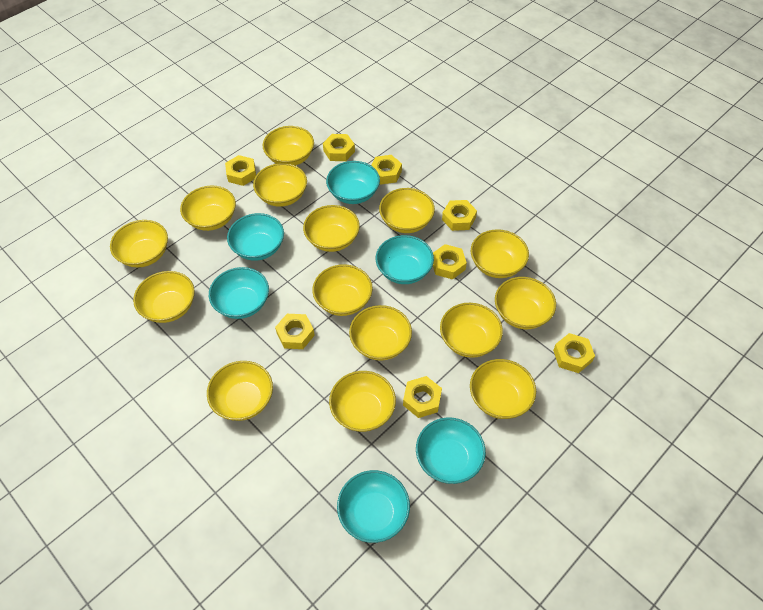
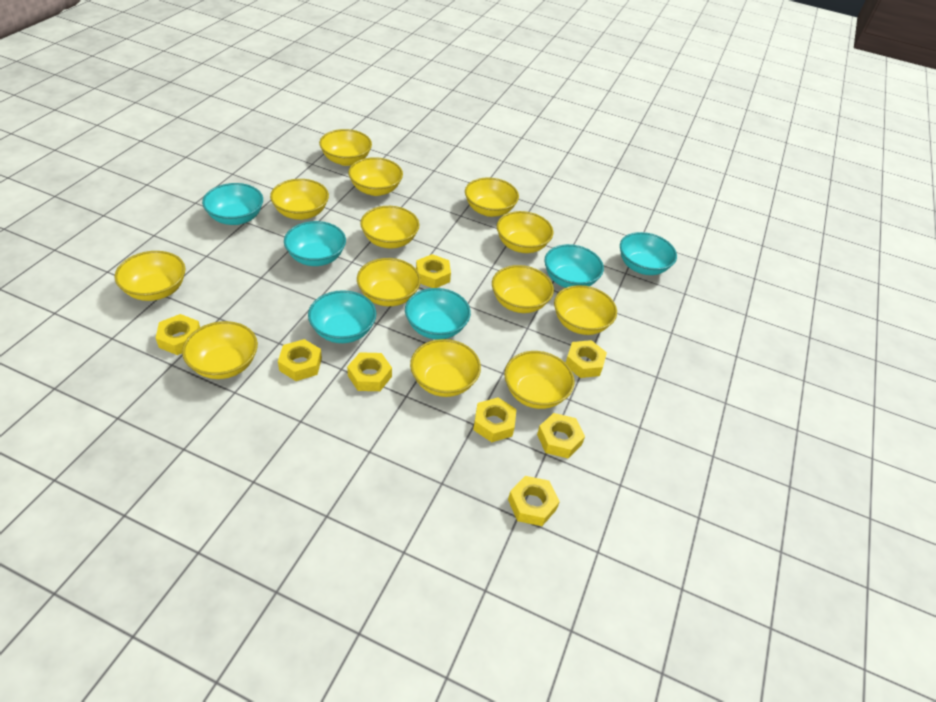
yellow bowl: 15 -> 13

